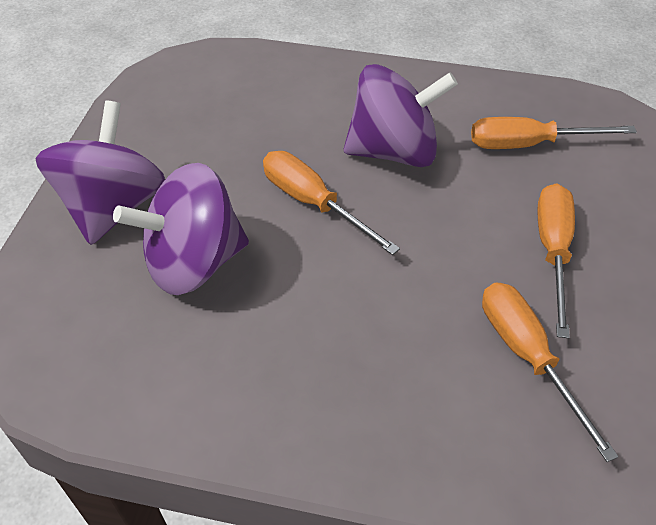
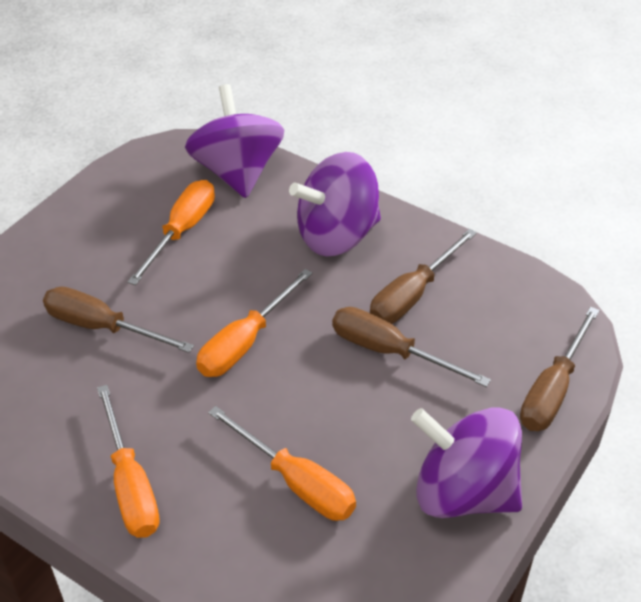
brown screwdriver: 0 -> 4

